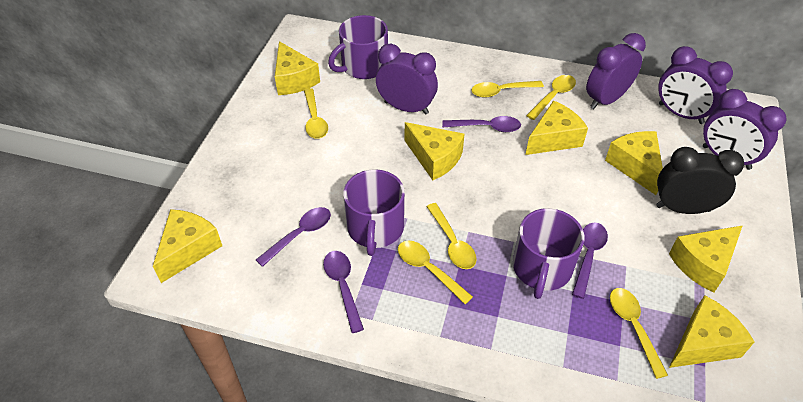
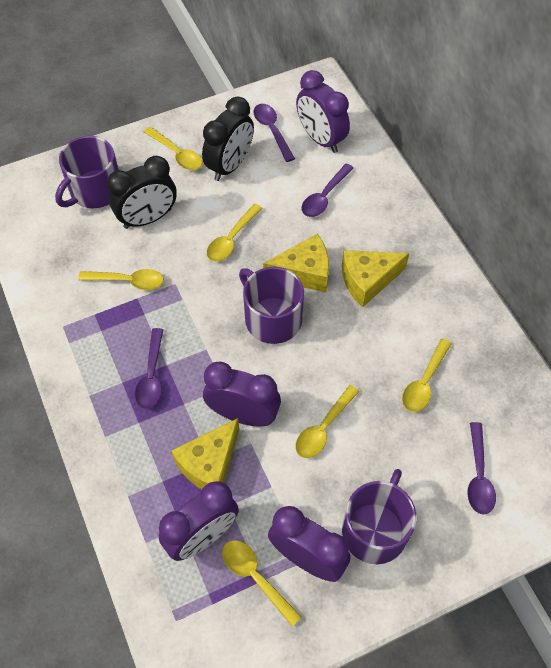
black clock: 1 -> 2
yellow cheese: 7 -> 3

